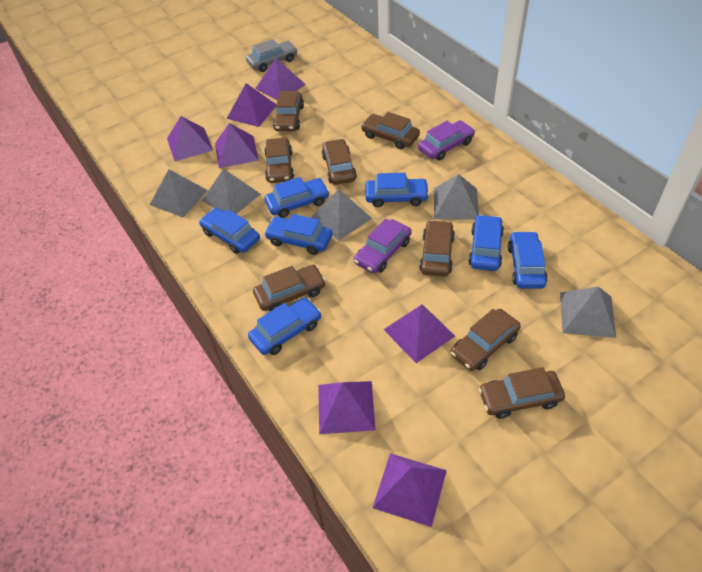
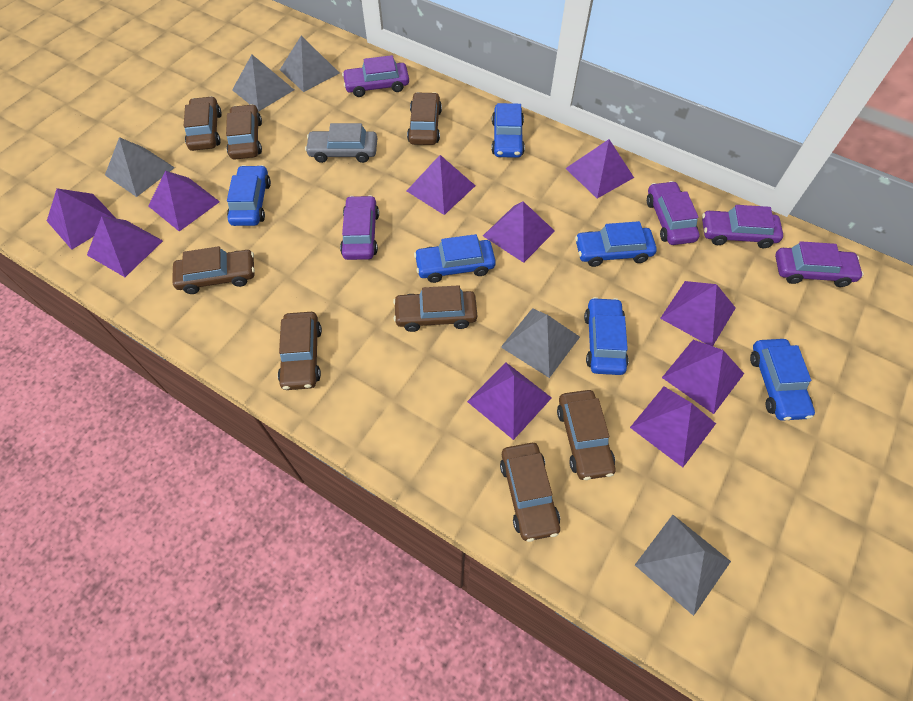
blue car: 7 -> 6
purple car: 2 -> 5
purple pyramid: 7 -> 10

